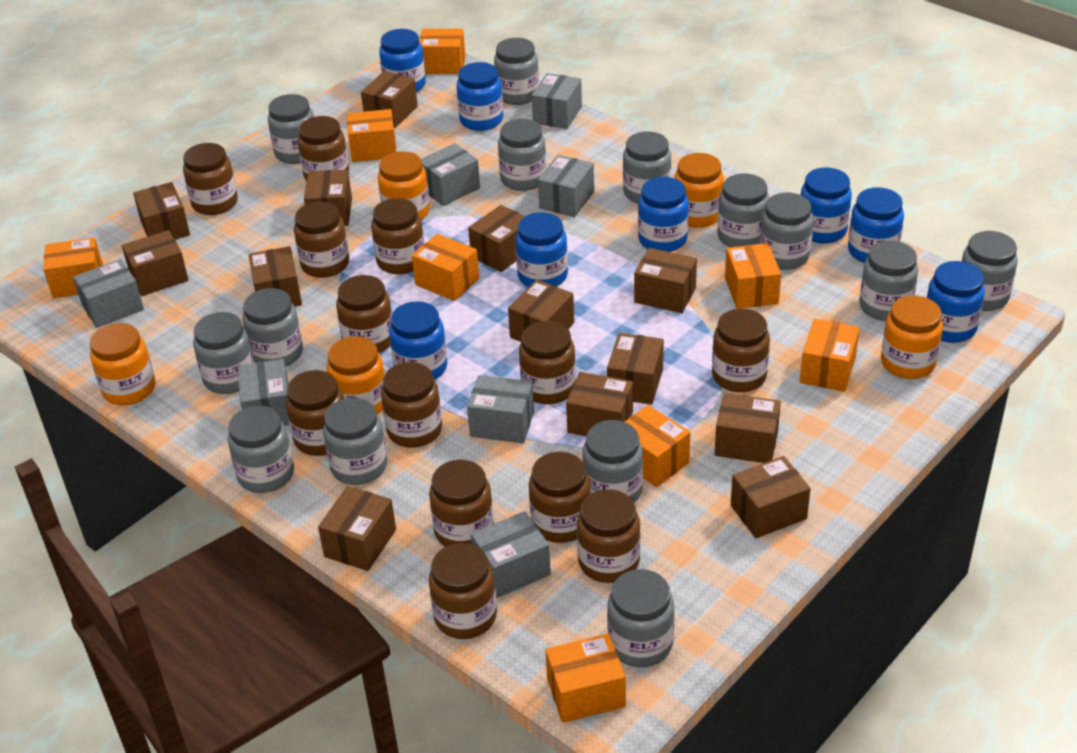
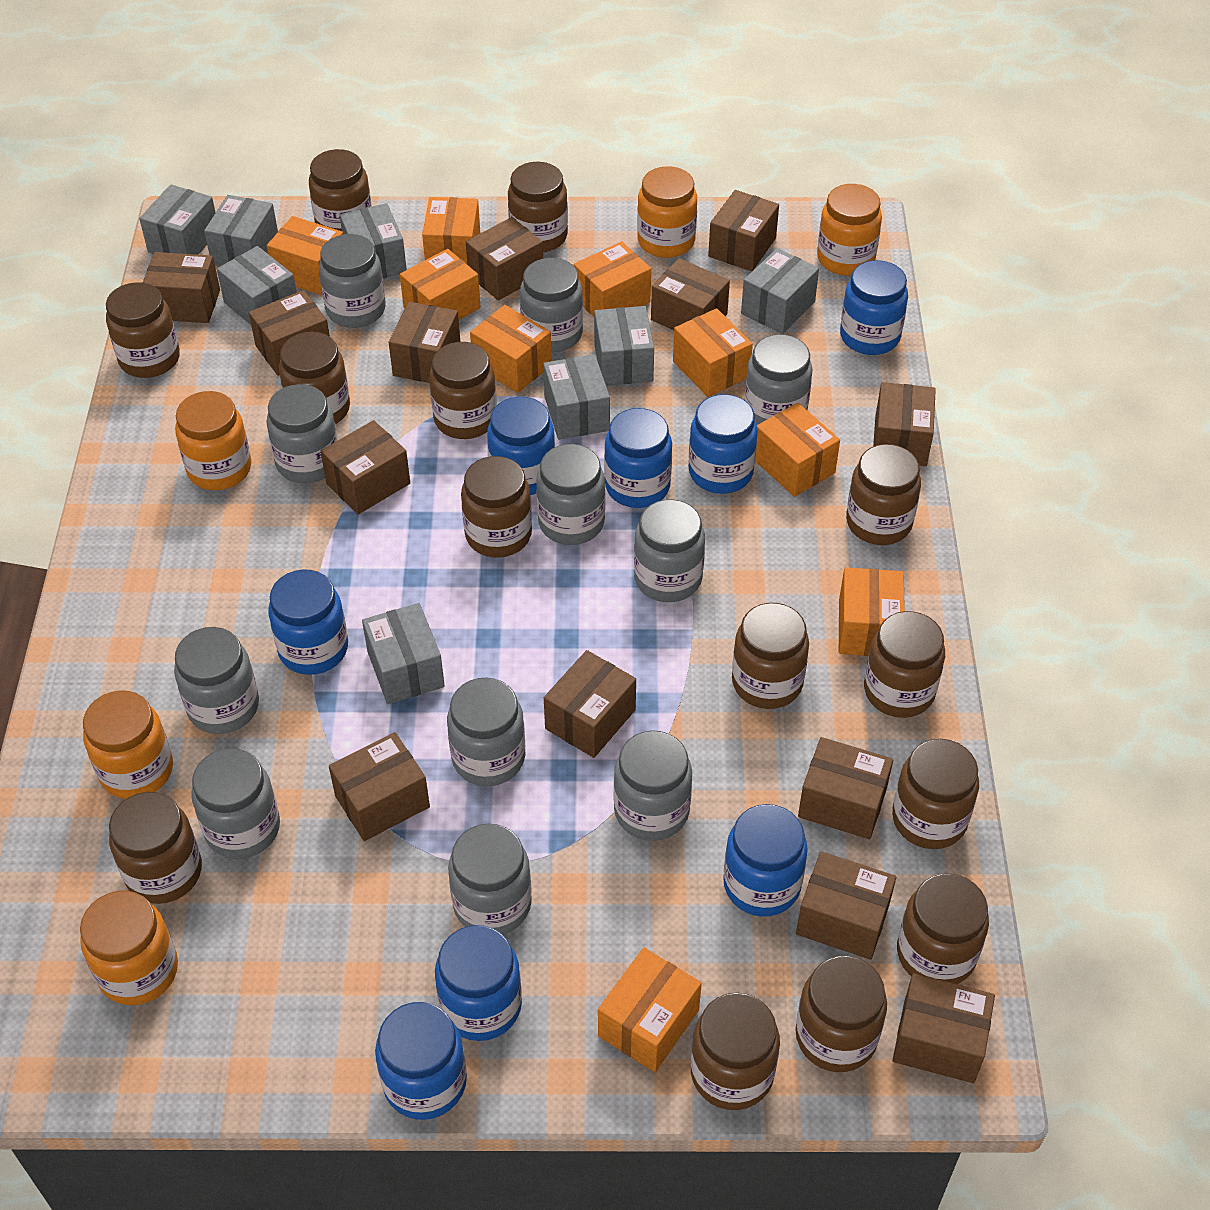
brown jar: 13 -> 14
grey box: 7 -> 8
grey jar: 14 -> 11
orange box: 8 -> 9

